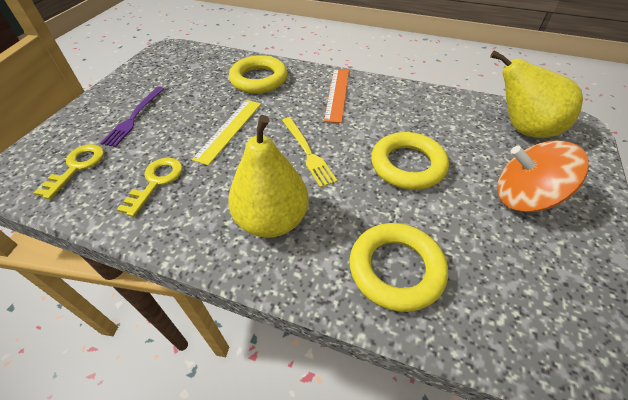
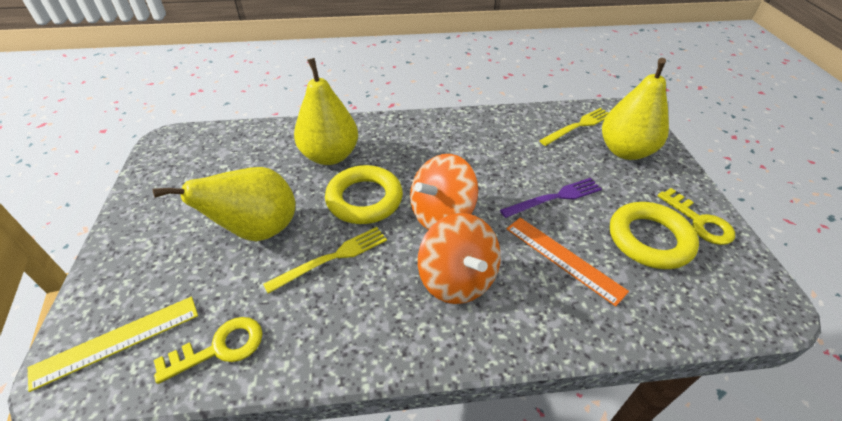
orange spinning top: 1 -> 2
yellow fork: 1 -> 2
yellow pear: 2 -> 3
yellow ring: 3 -> 2

